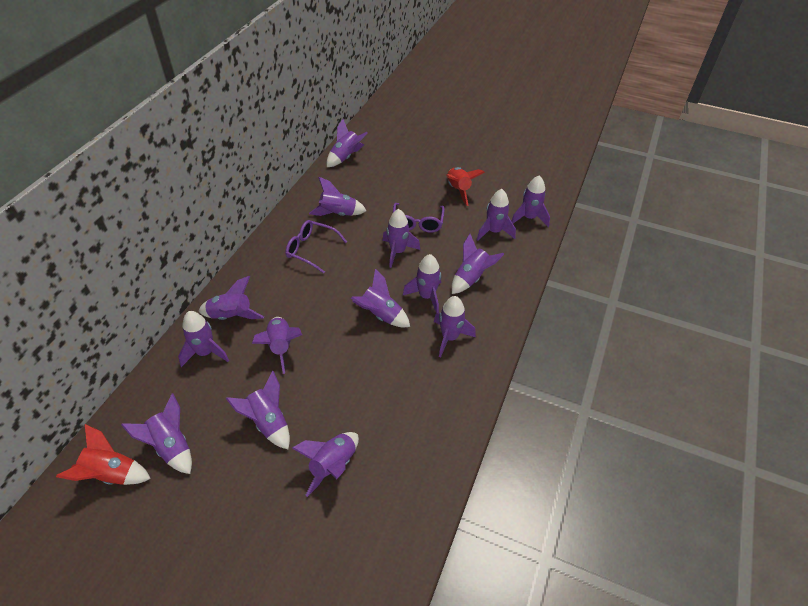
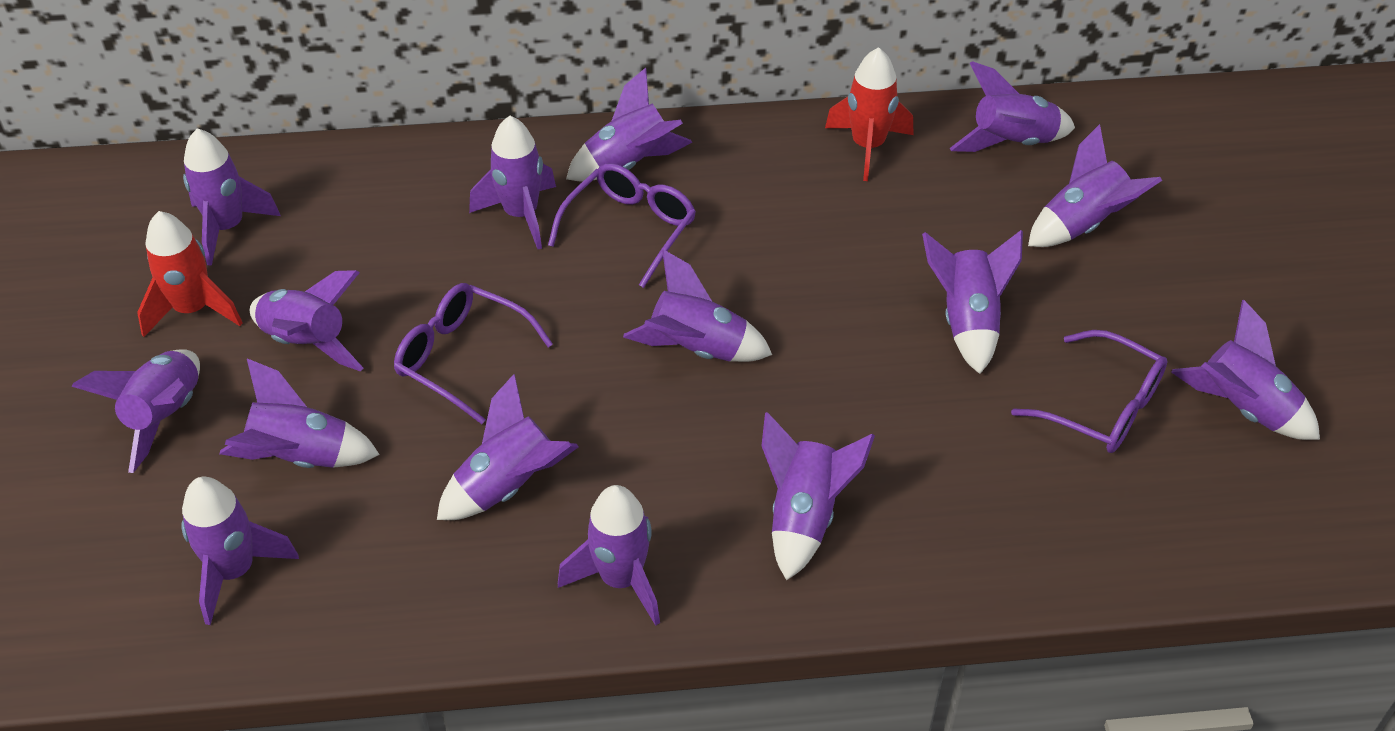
purple glasses: 2 -> 3

